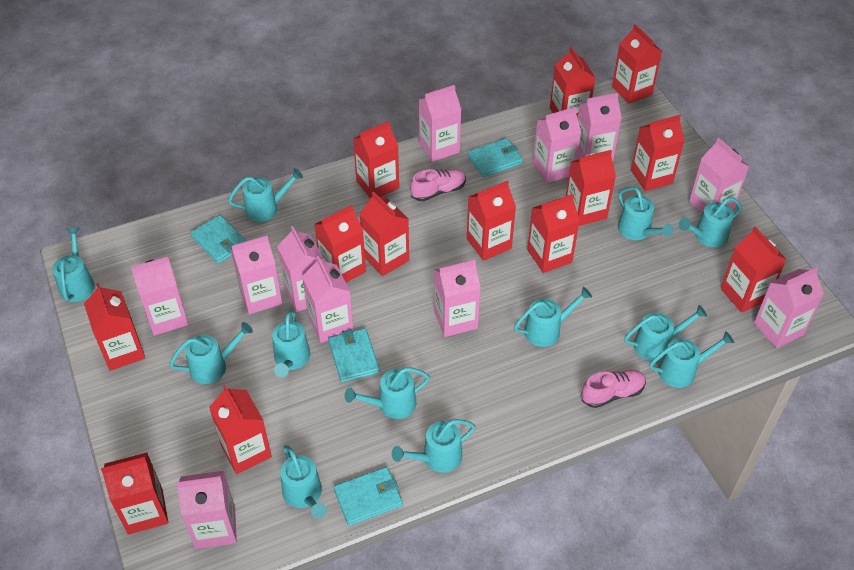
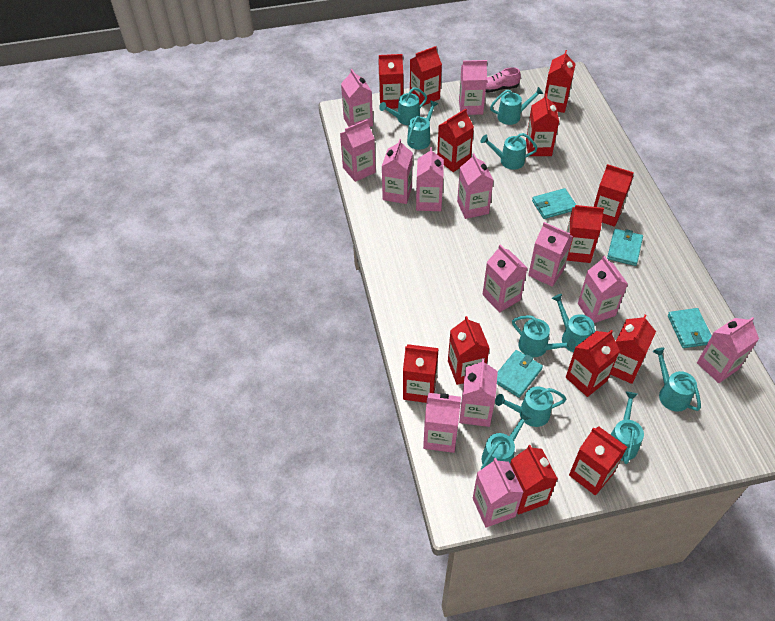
pink carton: 11 -> 13
pink shoe: 2 -> 1
turquoise watering can: 12 -> 10

